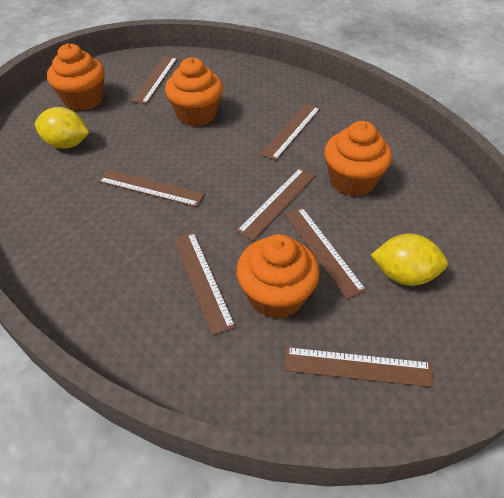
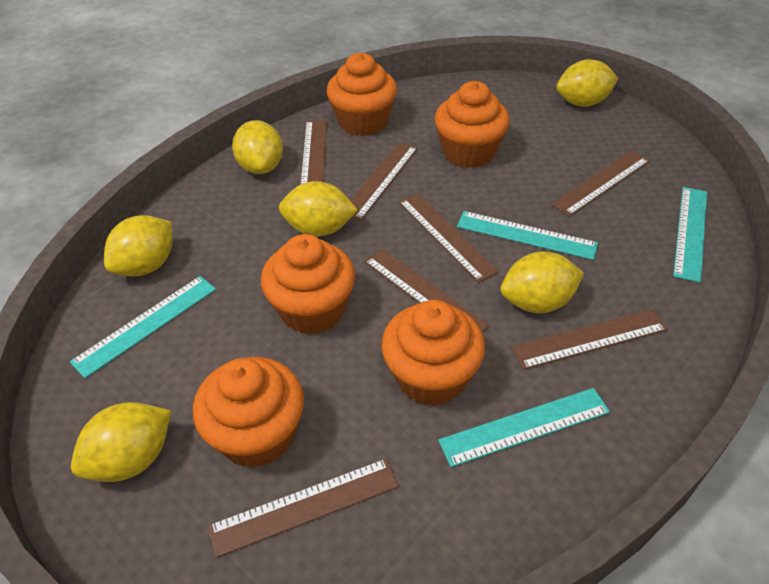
orange cupcake: 4 -> 5
turquoise ruler: 0 -> 4
yellow lemon: 2 -> 6

